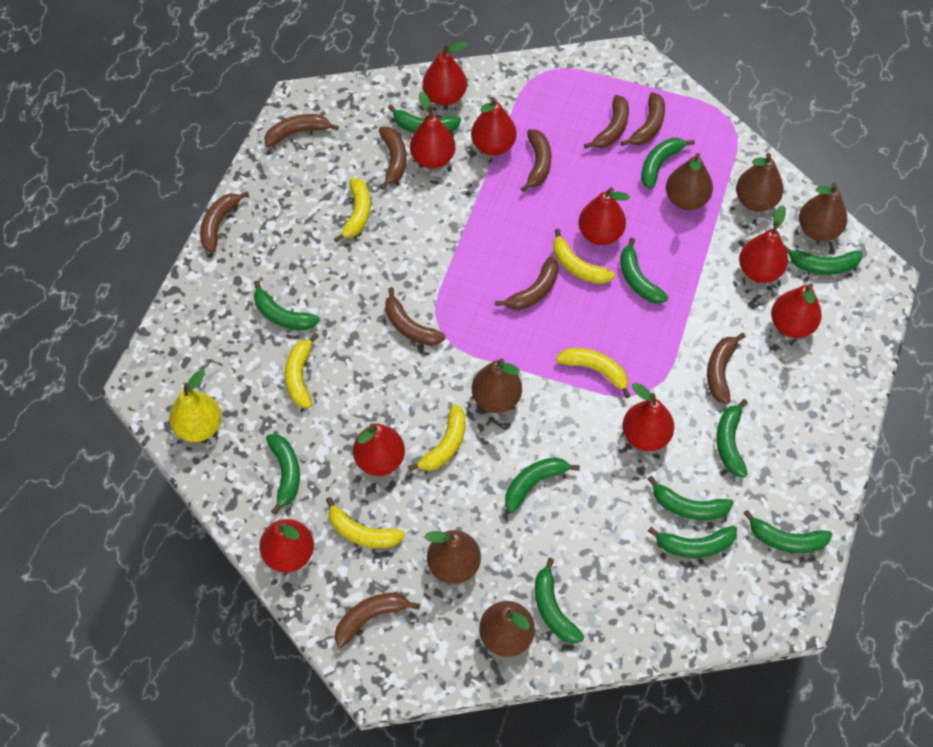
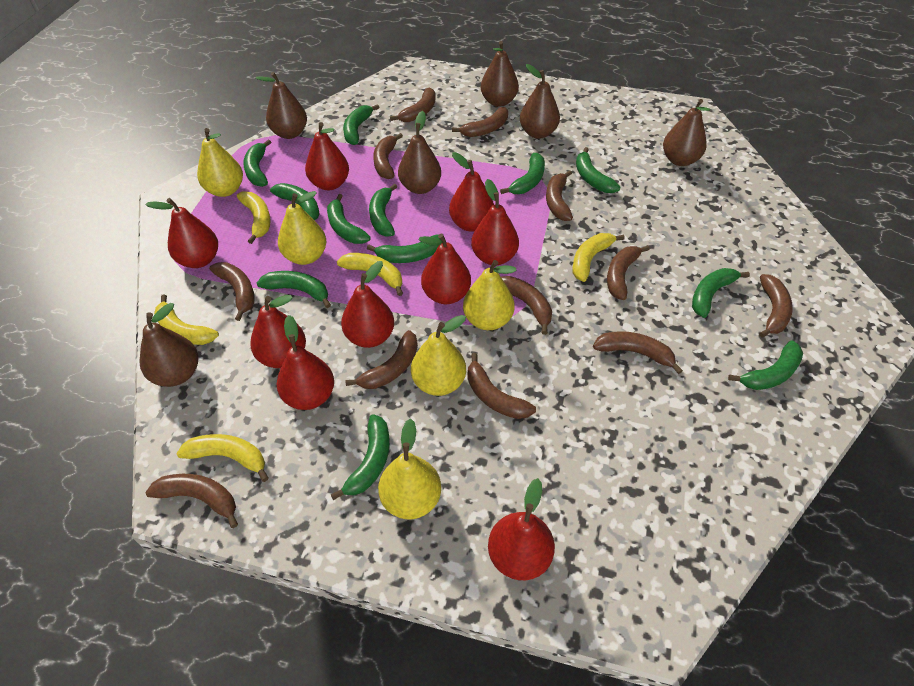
brown banana: 10 -> 12
yellow banana: 6 -> 5
yellow pear: 1 -> 5

